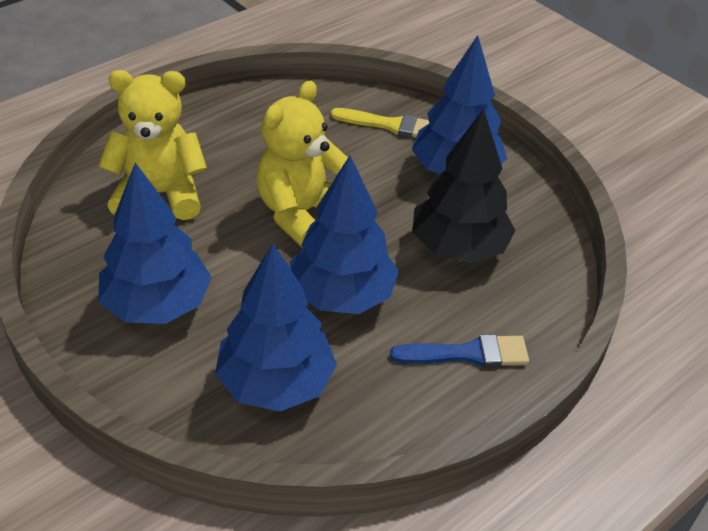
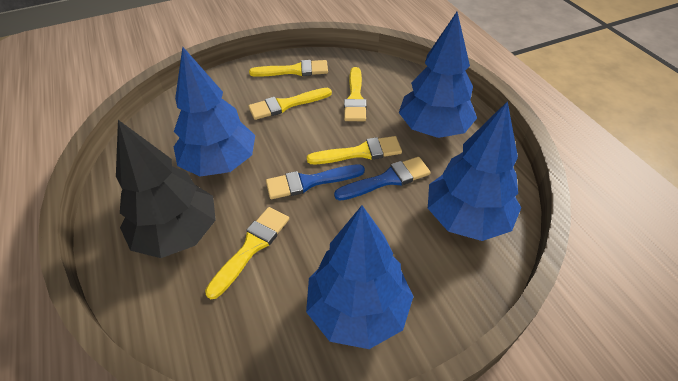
blue brush: 1 -> 2
yellow brush: 1 -> 5
yellow teddy bear: 2 -> 0

